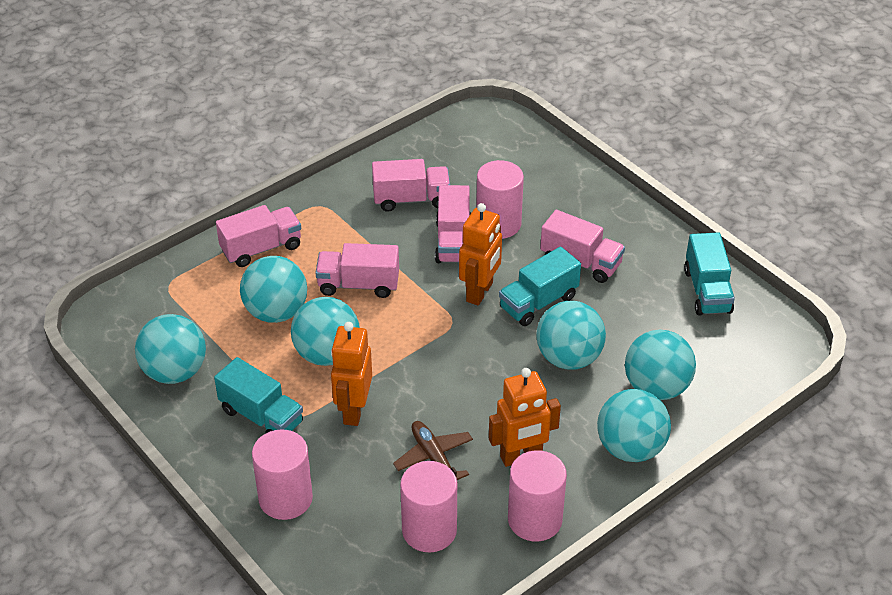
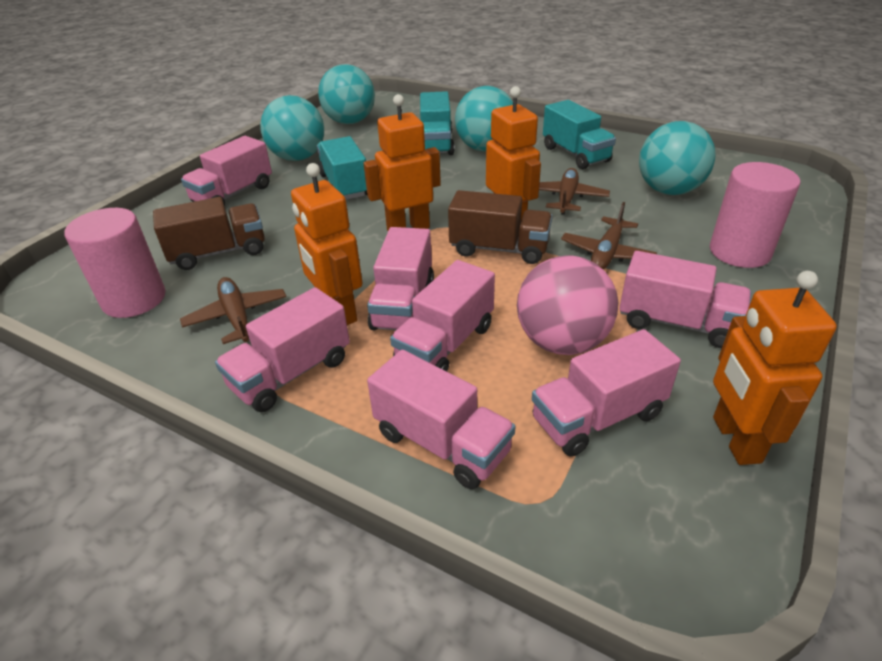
brown plane: 1 -> 3
brown truck: 0 -> 2
orange robot: 3 -> 4
pink ball: 0 -> 1
pink cylinder: 4 -> 2
pink truck: 5 -> 7
turquoise ball: 6 -> 4

